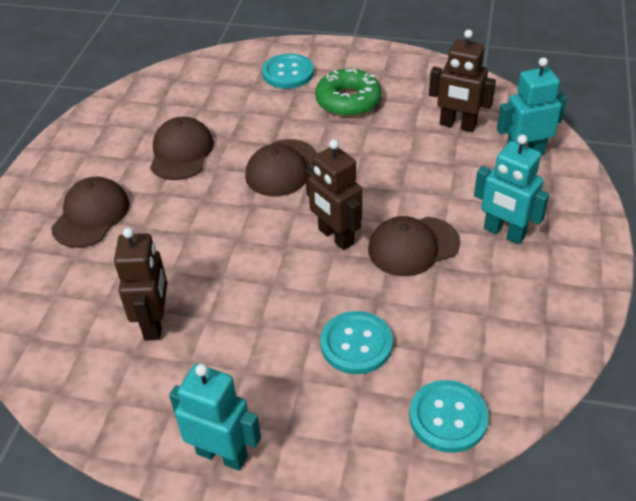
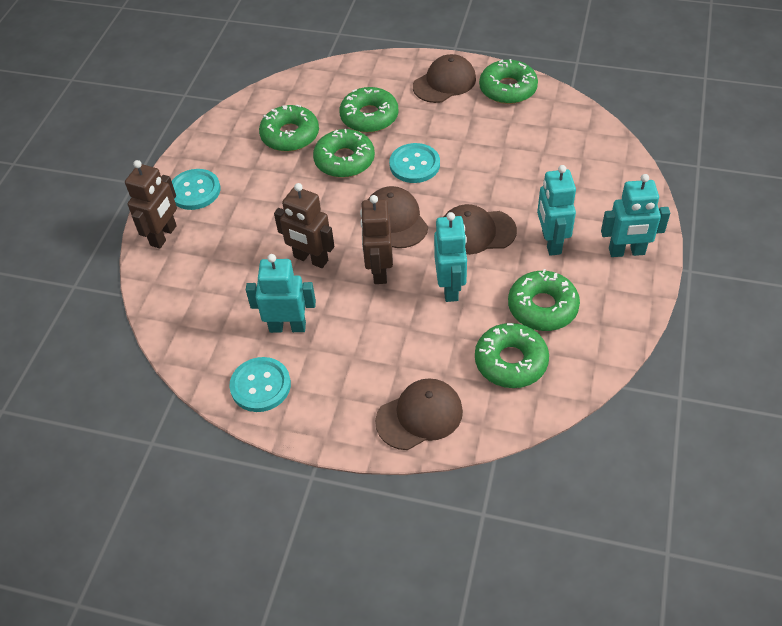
green donut: 1 -> 6
turquoise robot: 3 -> 4

